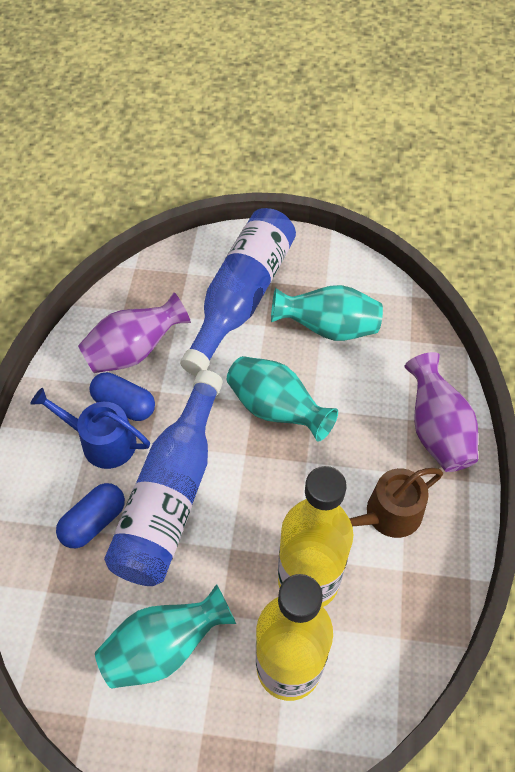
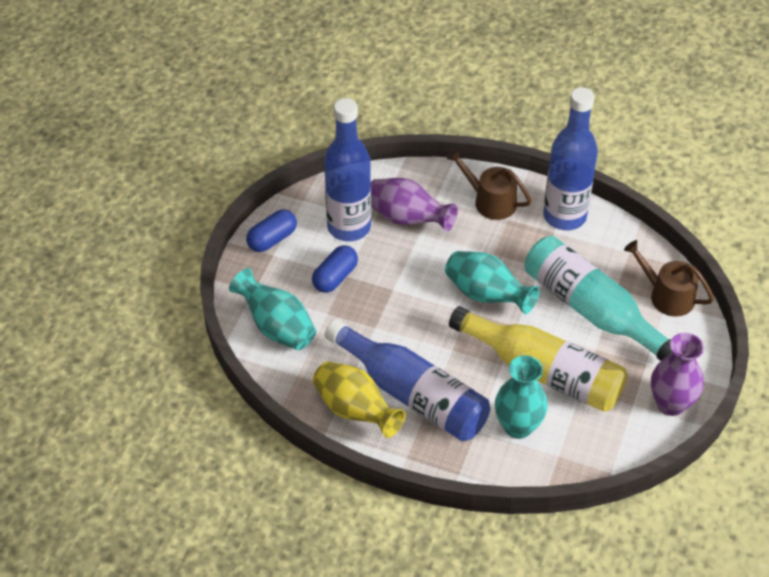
blue bottle: 2 -> 3
blue watering can: 1 -> 0
brown watering can: 1 -> 2
turquoise bottle: 0 -> 1
yellow bottle: 2 -> 1
yellow vase: 0 -> 1

